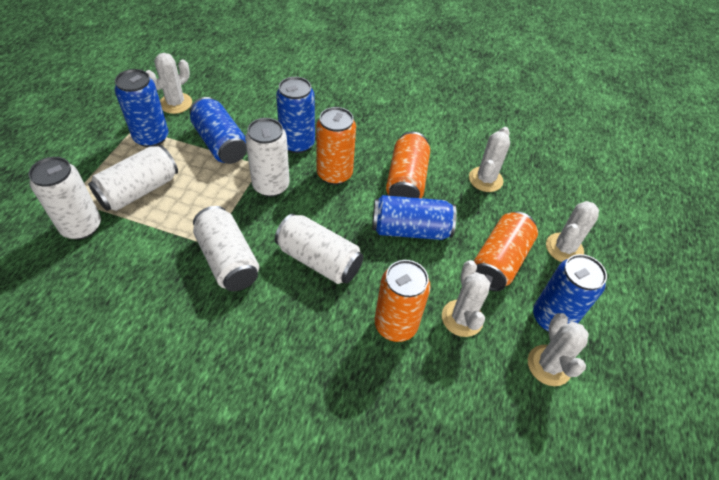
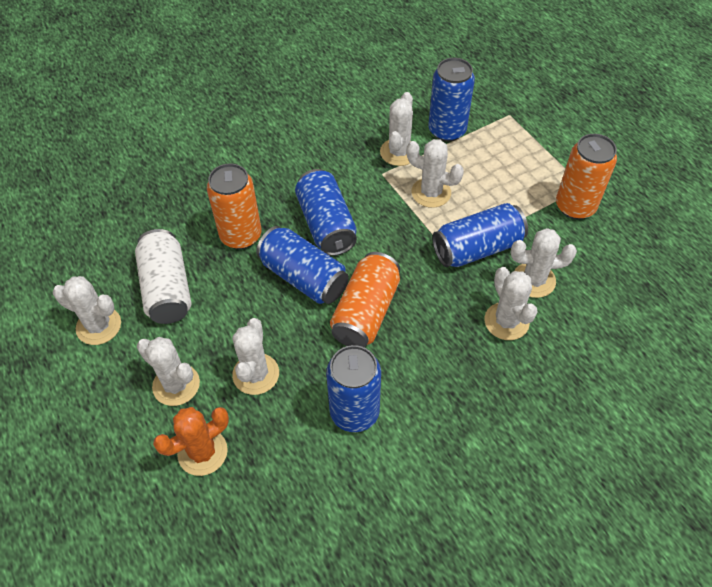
orange cactus: 0 -> 1
orange can: 4 -> 3
white cactus: 5 -> 7
white can: 5 -> 1

